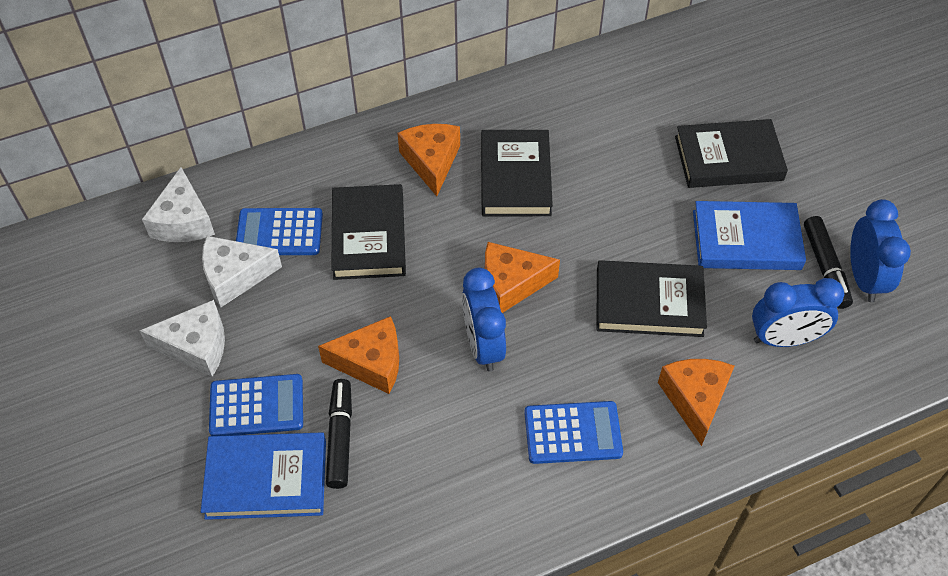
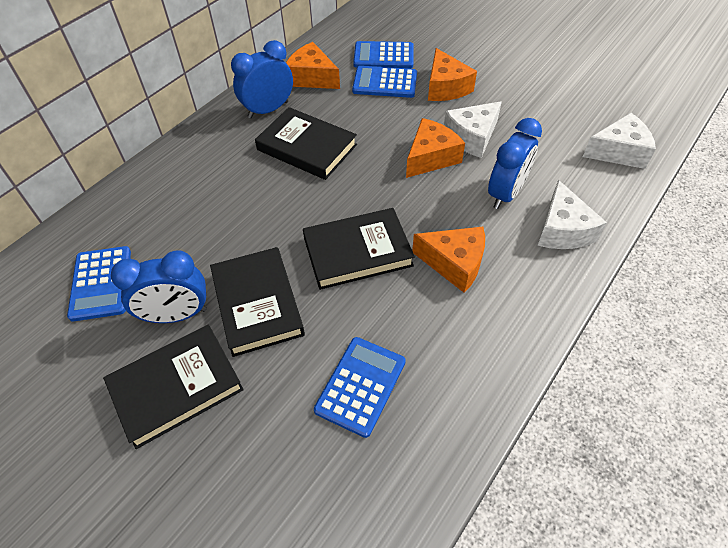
black marker: 2 -> 0
blue book: 2 -> 0
blue calculator: 3 -> 4

